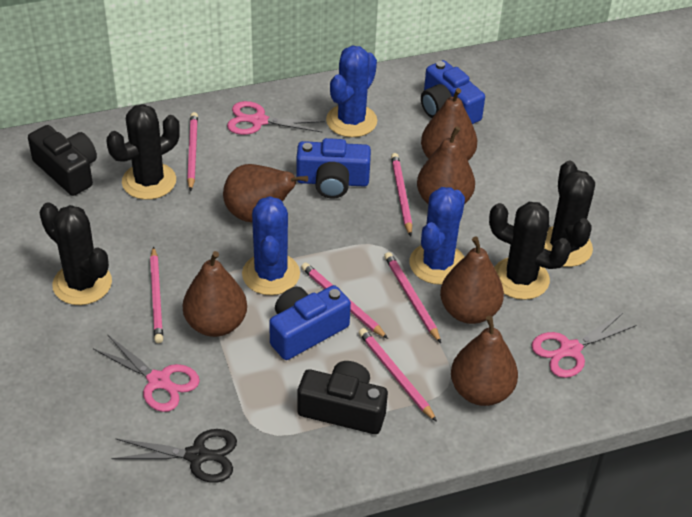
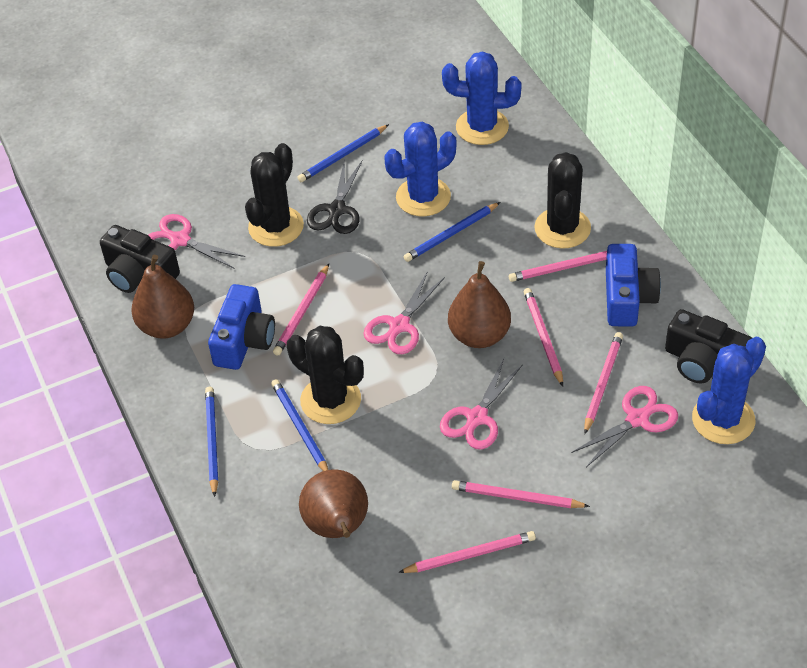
black cactus: 4 -> 3
blue camera: 3 -> 2
blue pencil: 0 -> 4
brown pear: 6 -> 3
pink scissors: 3 -> 4

